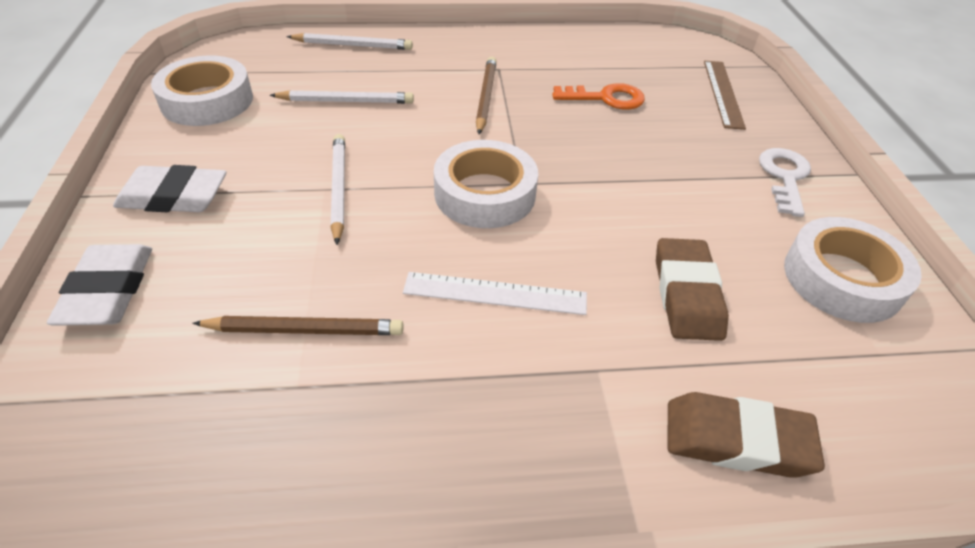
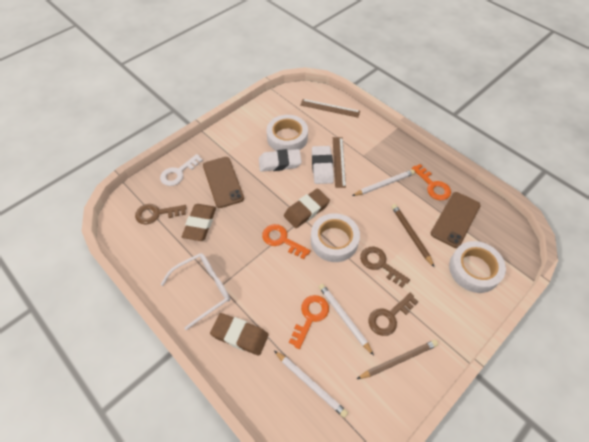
brown eraser: 2 -> 3
brown key: 0 -> 3
brown phone: 0 -> 2
brown ruler: 1 -> 2
orange key: 1 -> 3
white glasses: 0 -> 1
white ruler: 1 -> 0

